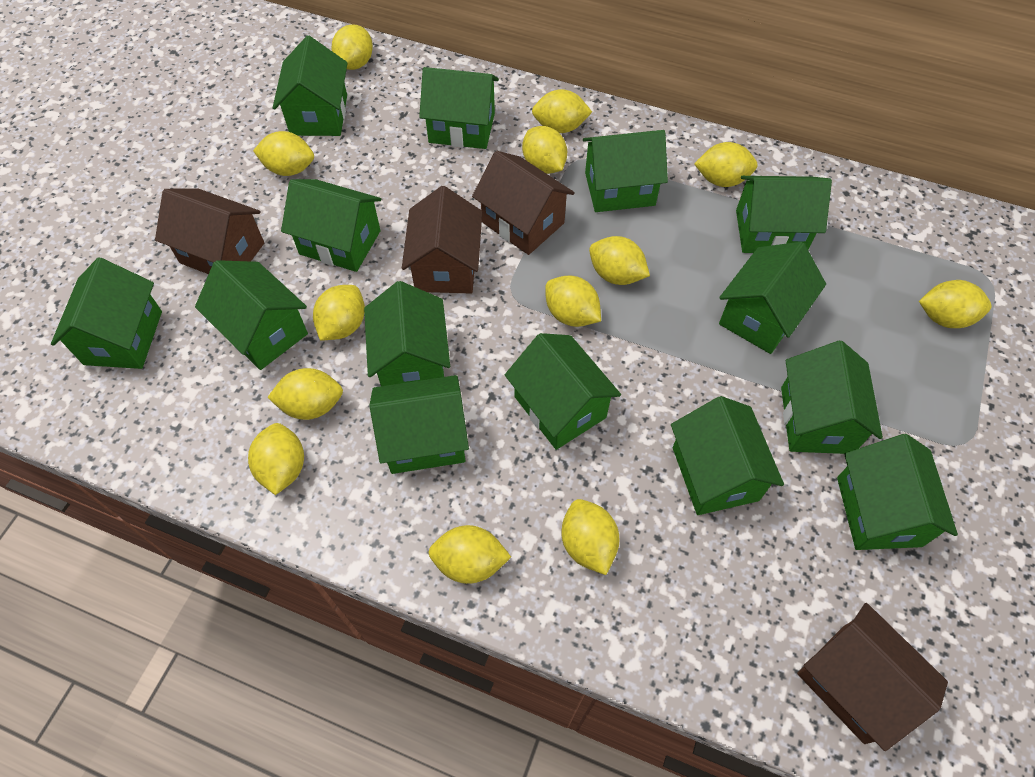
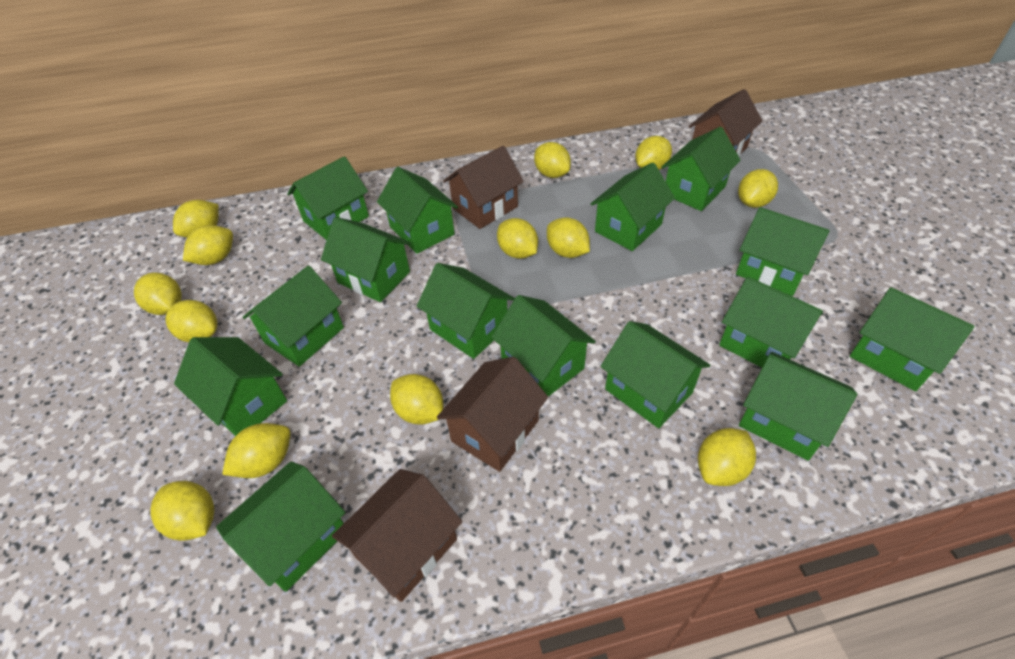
green house: 14 -> 15

